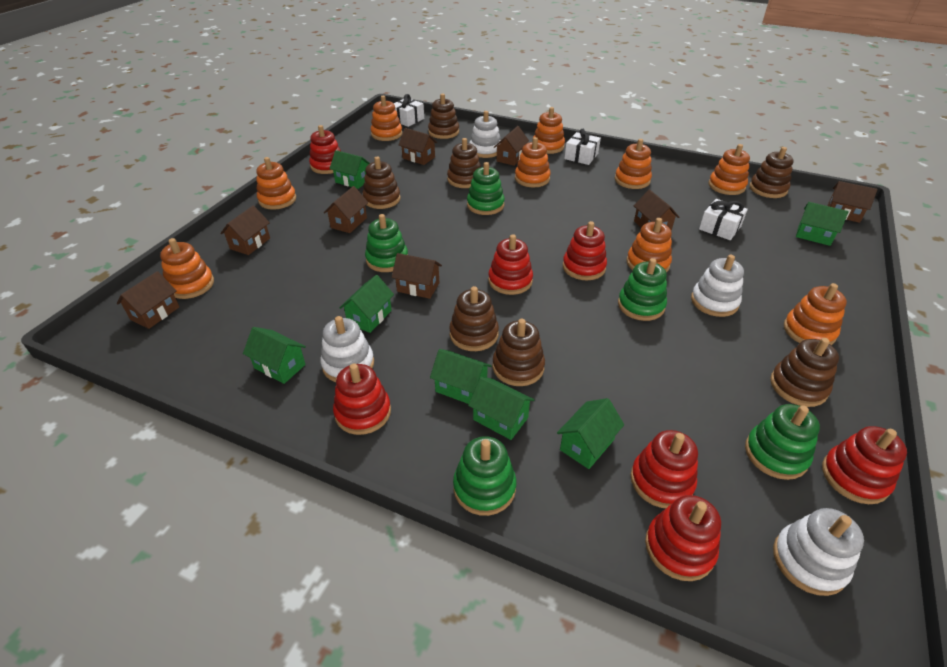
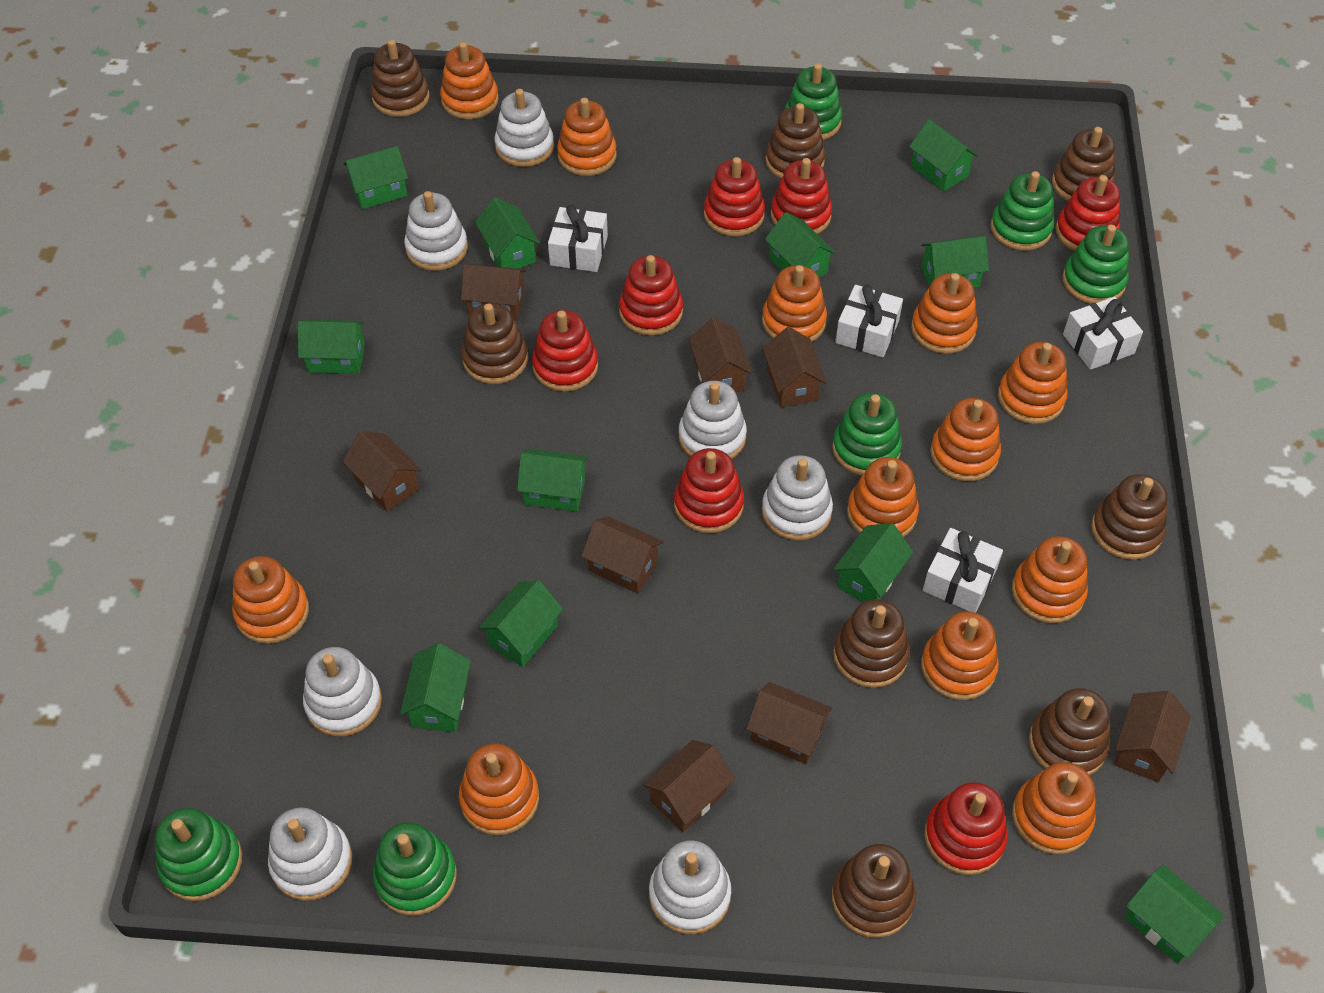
brown stacking toy: 7 -> 8
green house: 7 -> 11
green stacking toy: 5 -> 6
orange stacking toy: 9 -> 12
white gift: 3 -> 4
white stacking toy: 4 -> 7

